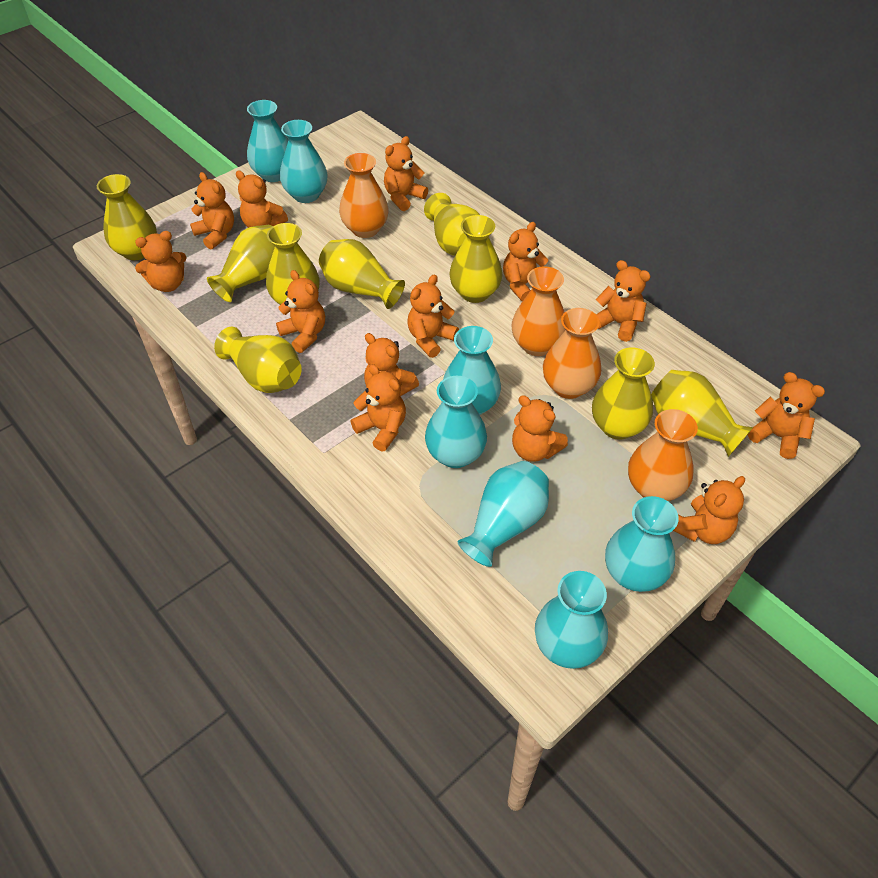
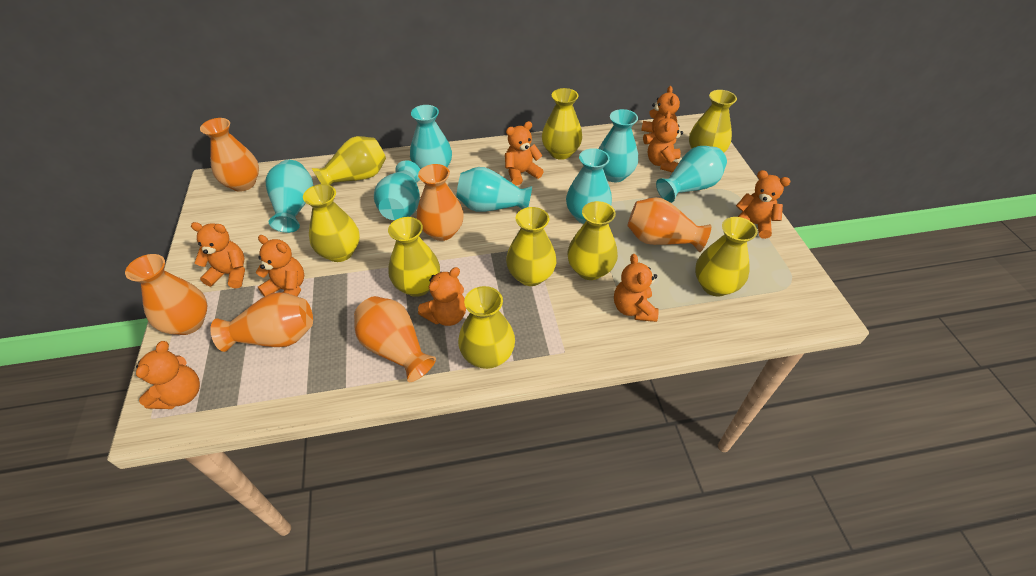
orange teddy bear: 13 -> 9
orange vase: 4 -> 6

